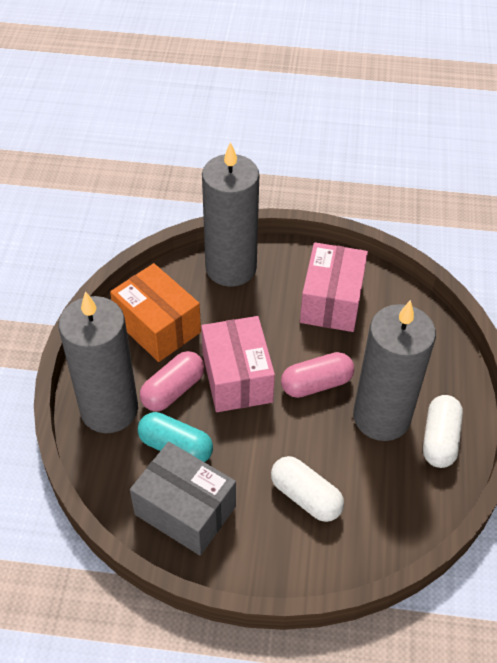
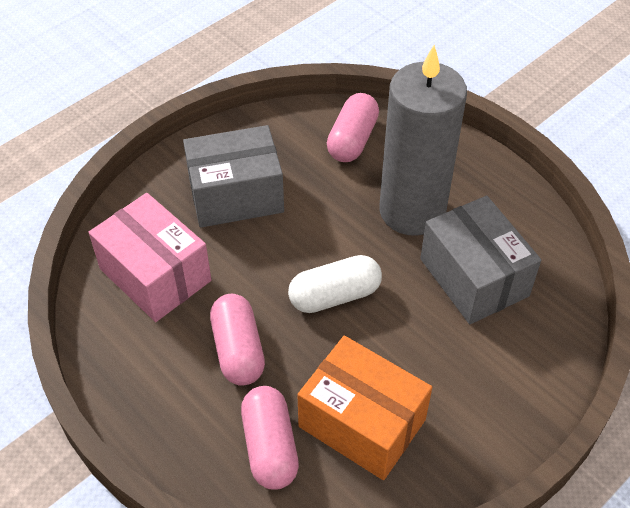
grey box: 1 -> 2
grey candle: 3 -> 1
pink box: 2 -> 1
pink capsule: 2 -> 3
turquoise capsule: 1 -> 0
white capsule: 2 -> 1

